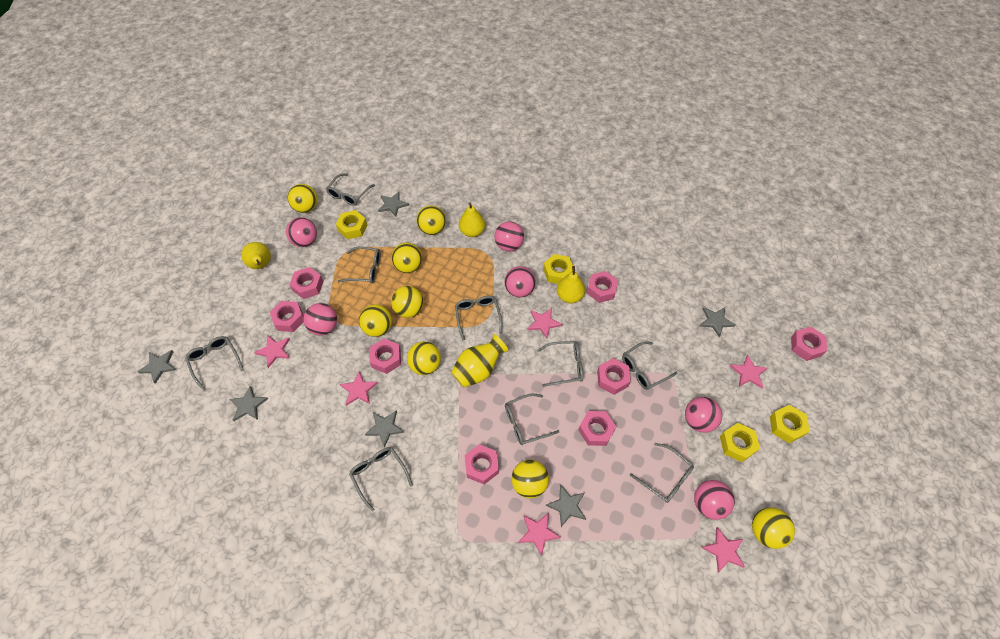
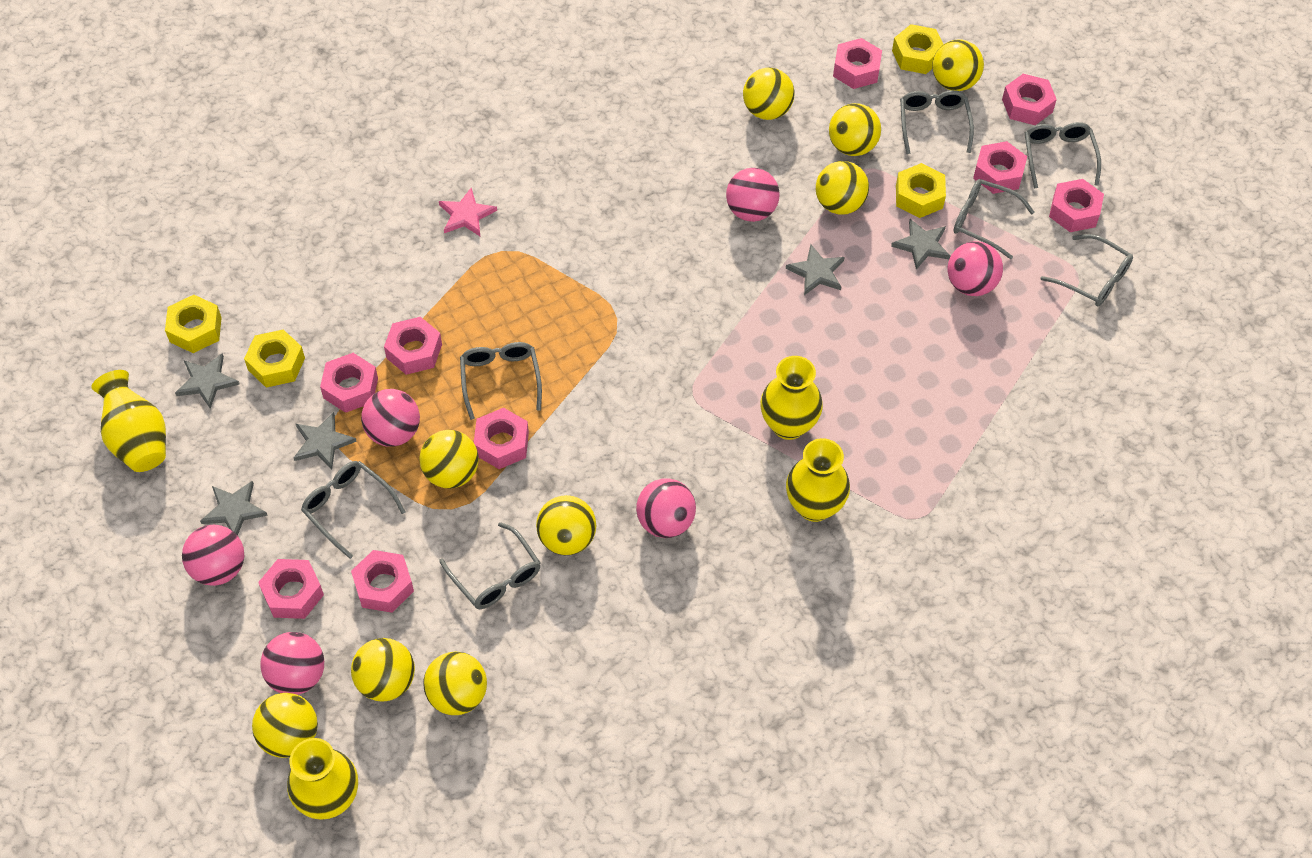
grey glasses: 9 -> 7
grey star: 6 -> 5
pink nut: 8 -> 9
pink star: 6 -> 1
yellow ball: 8 -> 9
yellow pear: 3 -> 0
yellow vase: 1 -> 4

